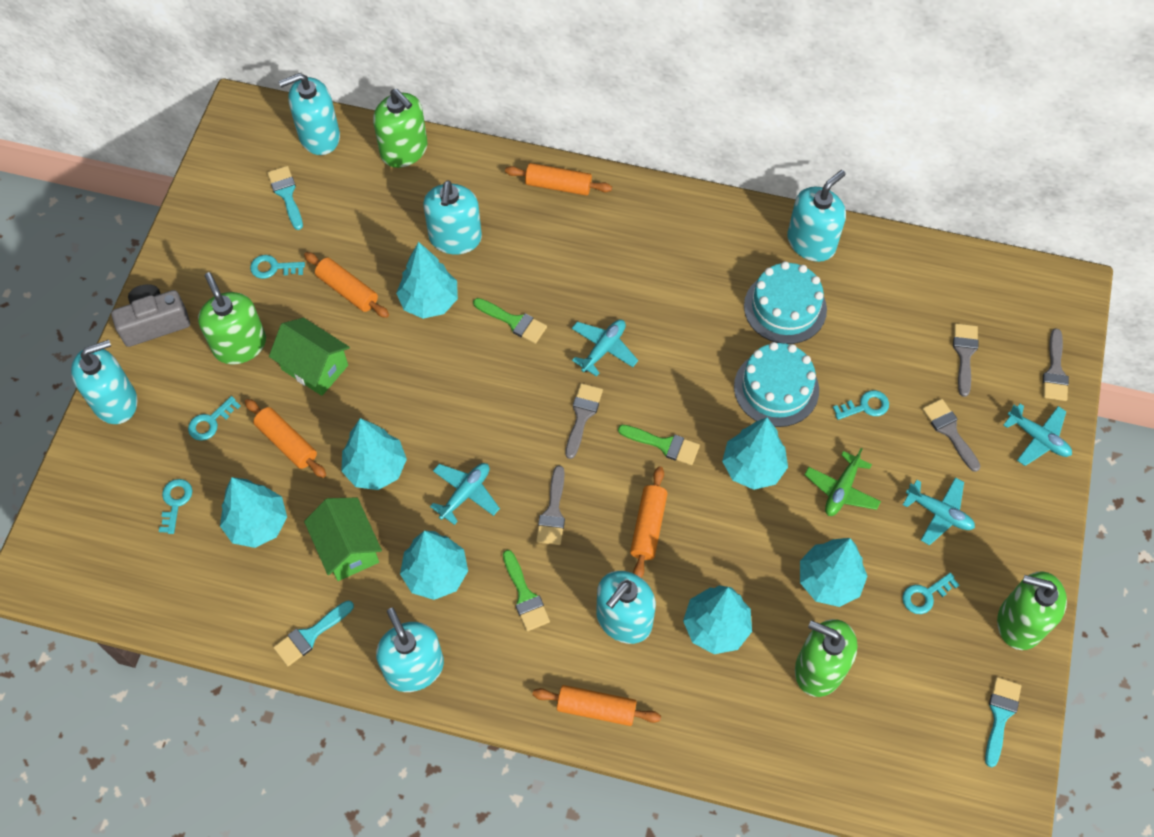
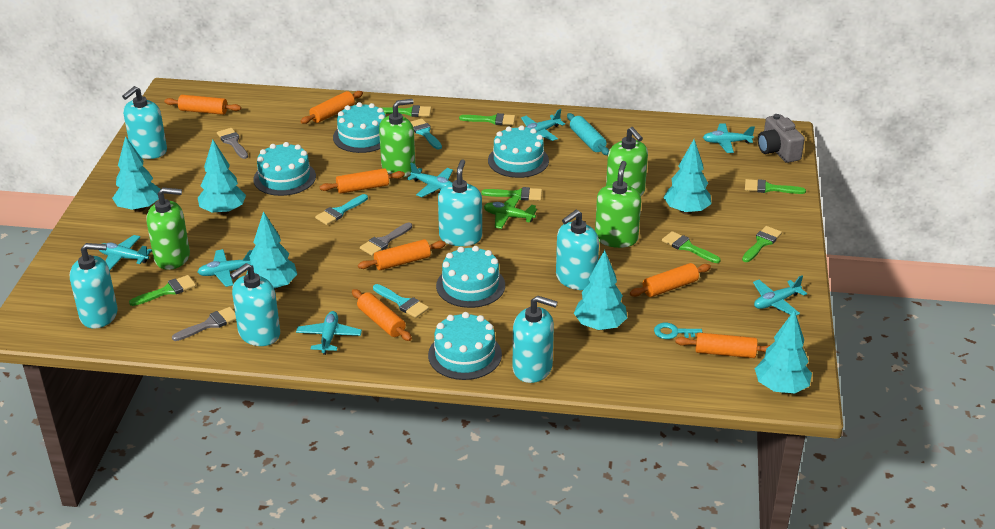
green brush: 3 -> 7
green house: 2 -> 0
grey brush: 5 -> 3
orange rolling pin: 5 -> 7
turquoise cake: 2 -> 5
turquoise key: 5 -> 1
turquoise plane: 4 -> 7
turquoise rolling pin: 0 -> 1
turquoise tree: 7 -> 6

